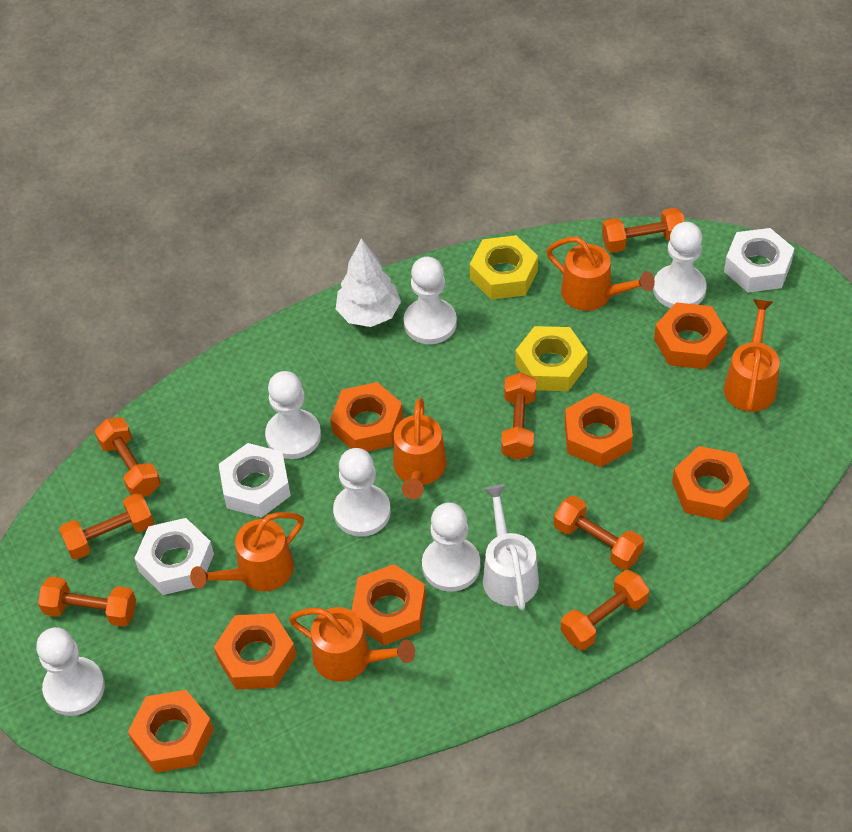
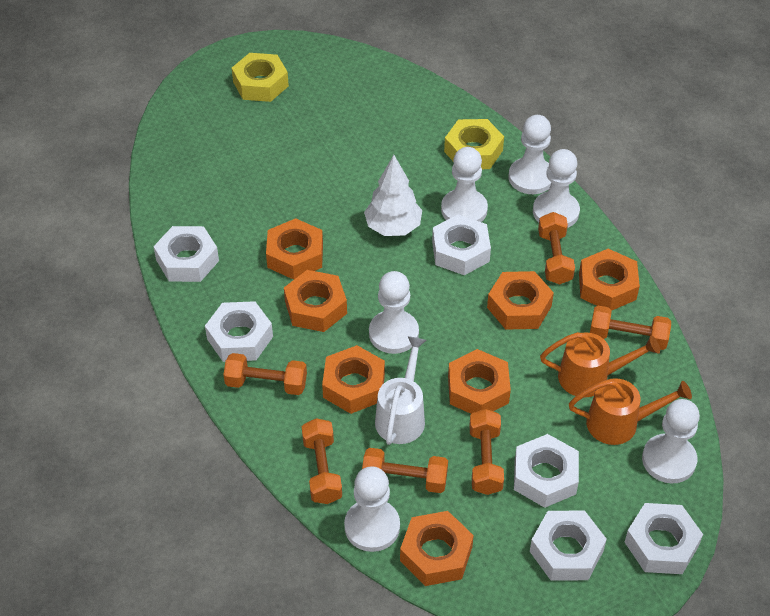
orange dumbbell: 7 -> 6
orange watering can: 5 -> 2
white nut: 3 -> 6

